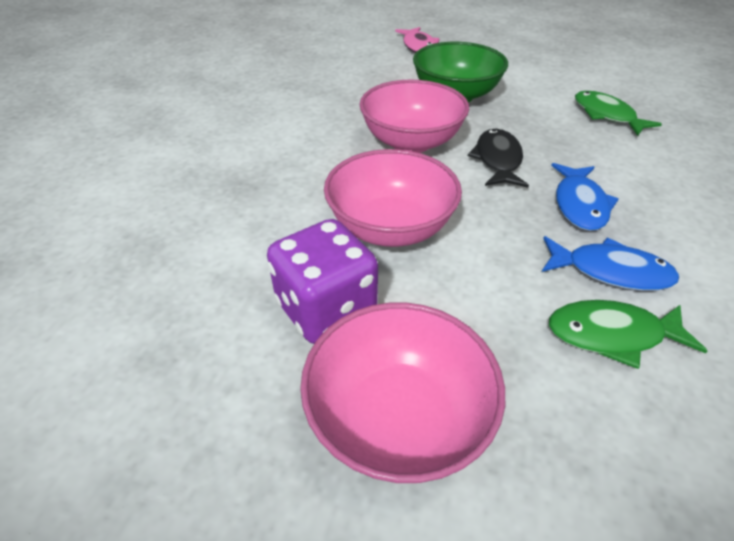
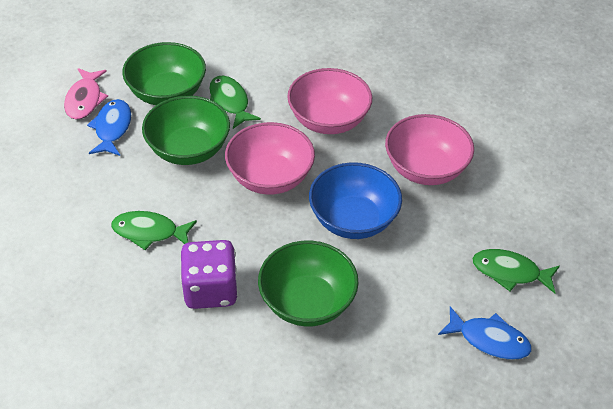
black fish: 1 -> 0
blue bowl: 0 -> 1
green bowl: 1 -> 3
green fish: 2 -> 3

